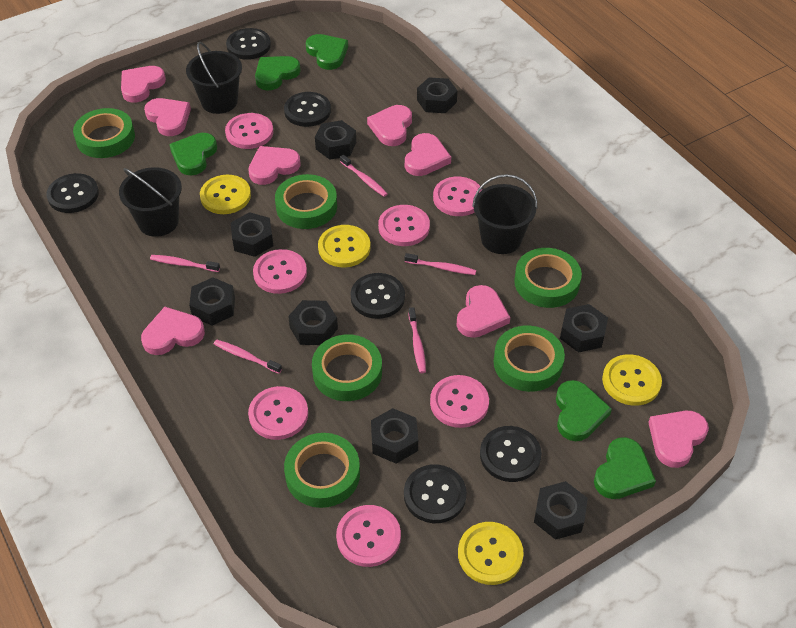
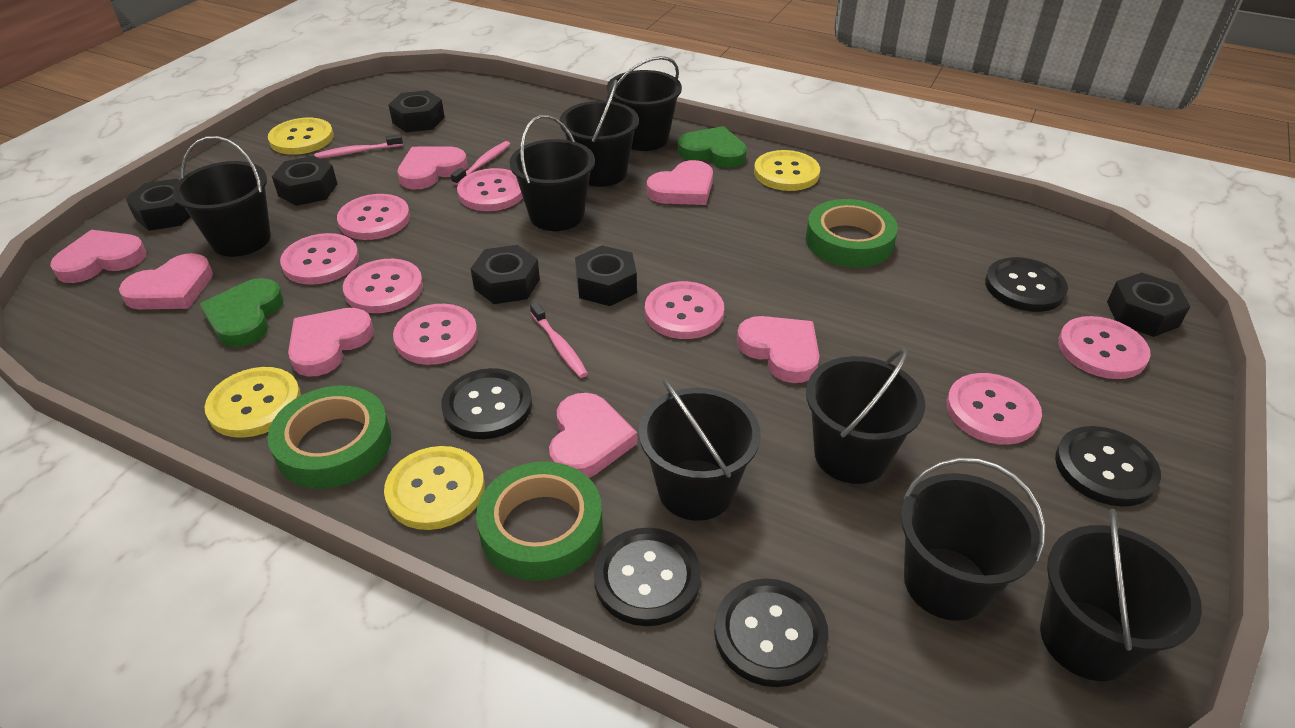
black bucket: 3 -> 8
black button: 6 -> 5
black nut: 8 -> 6
green heart: 5 -> 2
green tape: 6 -> 3
pink button: 7 -> 8
pink heart: 8 -> 7
pink toothbrush: 5 -> 3

